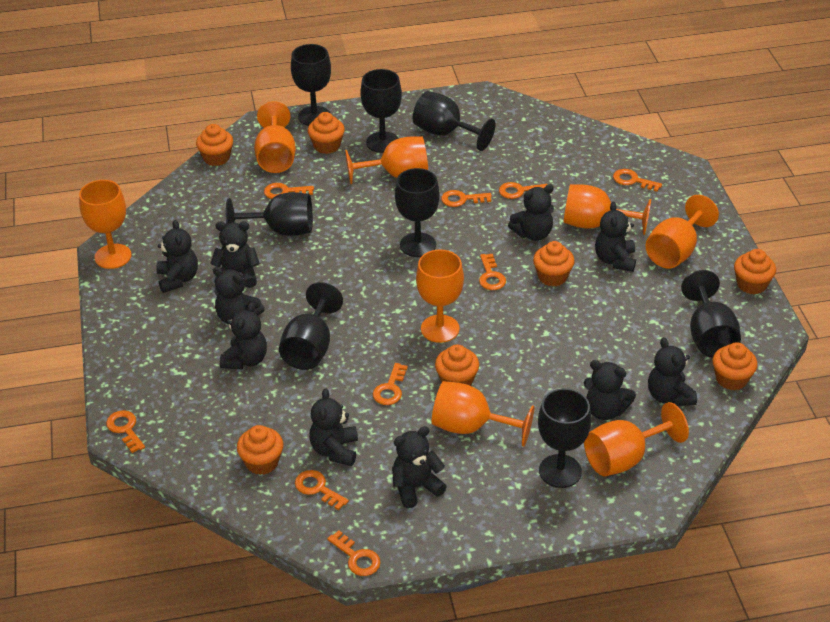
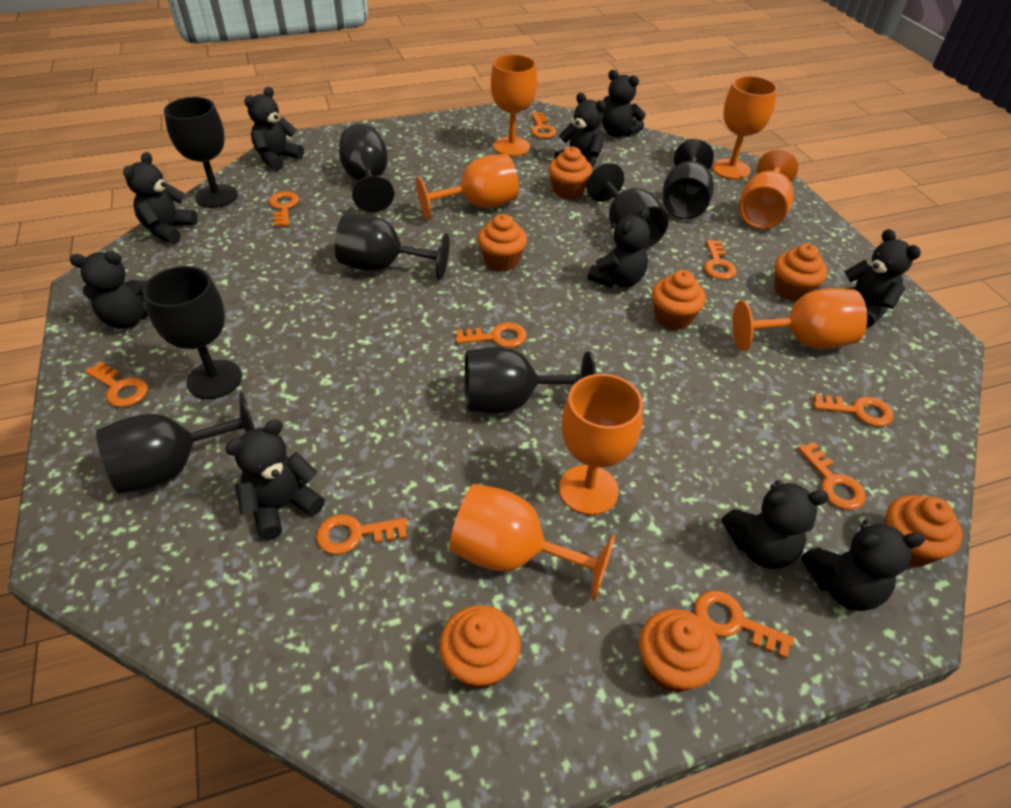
orange goblet: 8 -> 7

